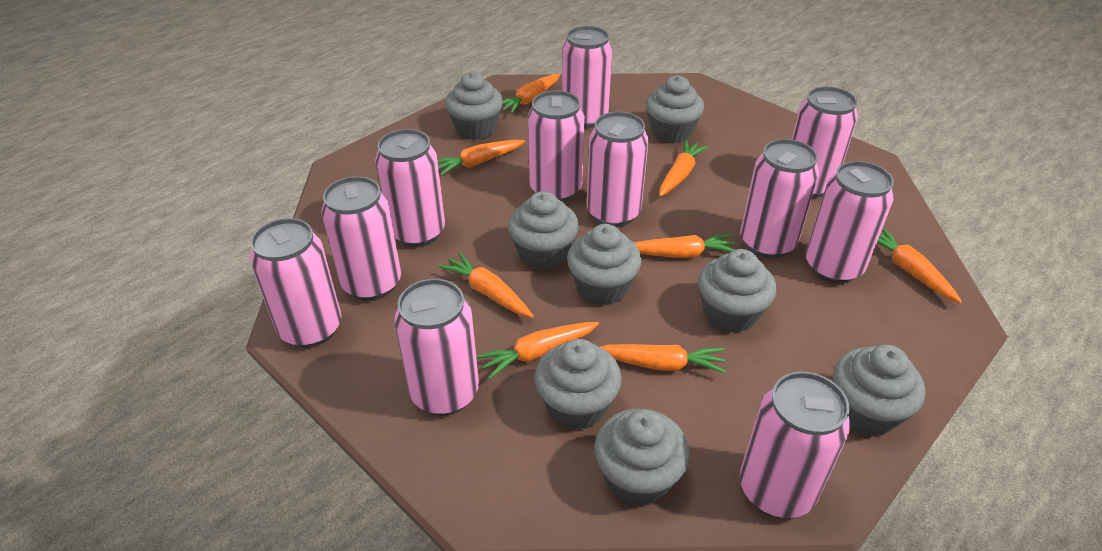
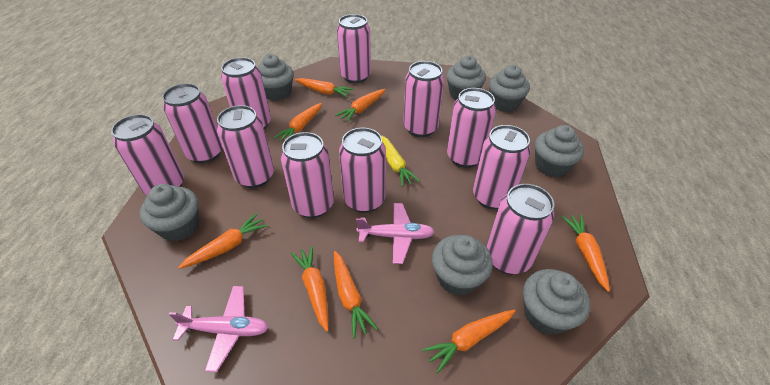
grey cupcake: 8 -> 7
pink plane: 0 -> 2
yellow carrot: 0 -> 1

